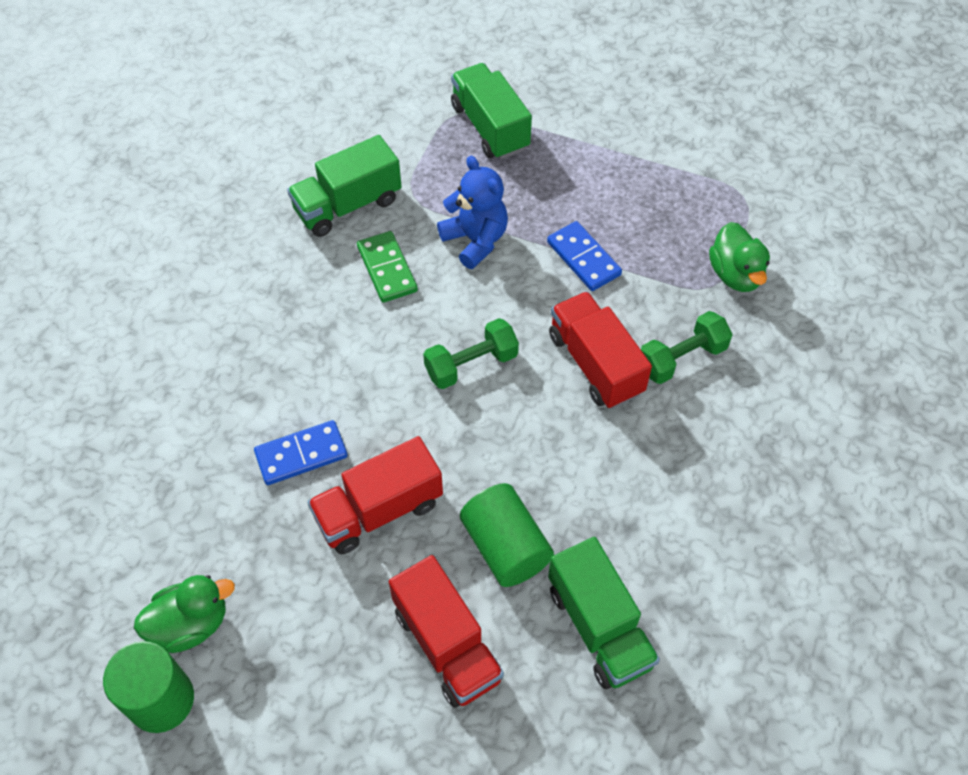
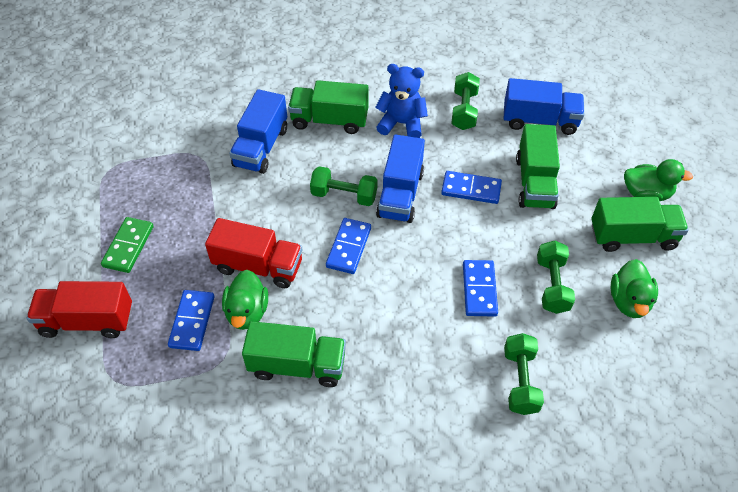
blue domino: 2 -> 4
blue truck: 0 -> 3
green cylinder: 2 -> 0
green duck: 2 -> 3
green dumbbell: 2 -> 4
green truck: 3 -> 4
red truck: 3 -> 2

